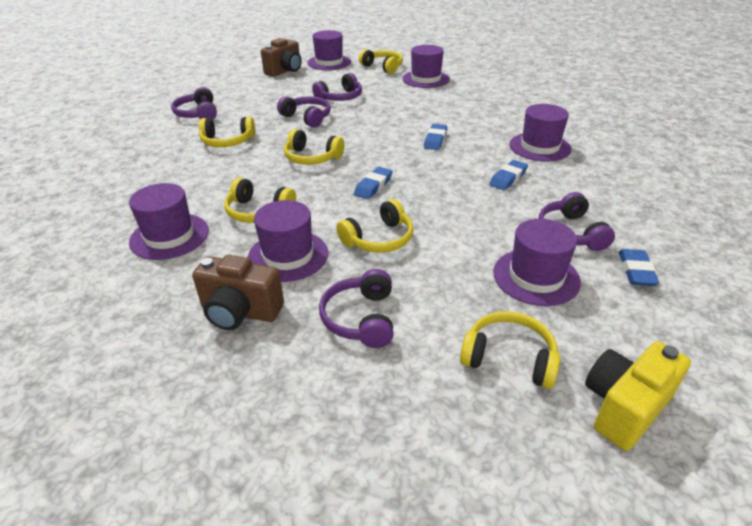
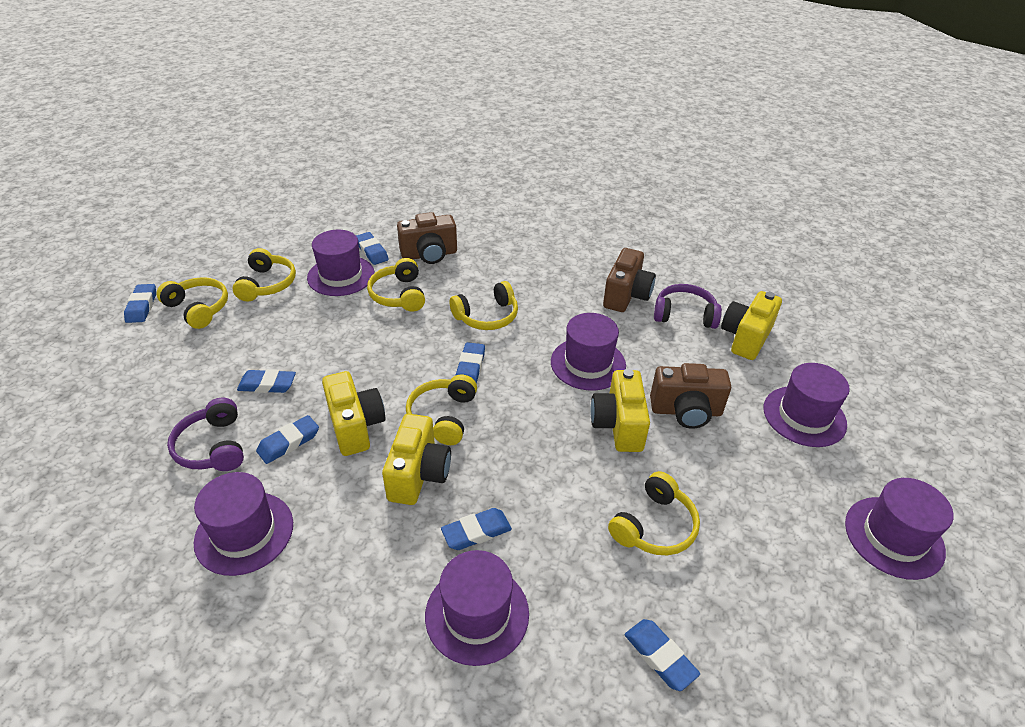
blue eraser: 4 -> 7
brown camera: 2 -> 3
purple headphones: 5 -> 2
yellow camera: 1 -> 4

